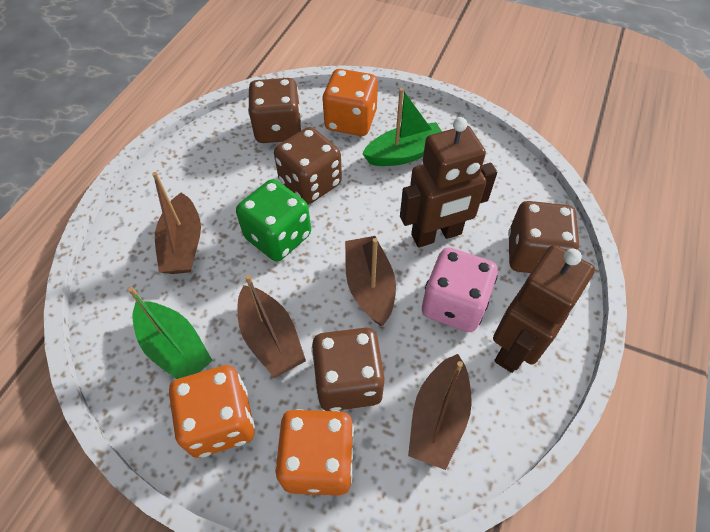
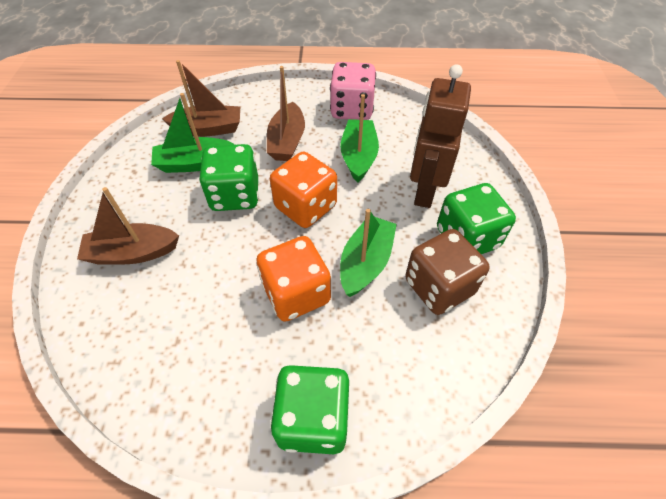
brown boat: 4 -> 3
brown dice: 4 -> 1
brown robot: 2 -> 1
green boat: 2 -> 3
green dice: 1 -> 3
orange dice: 3 -> 2

